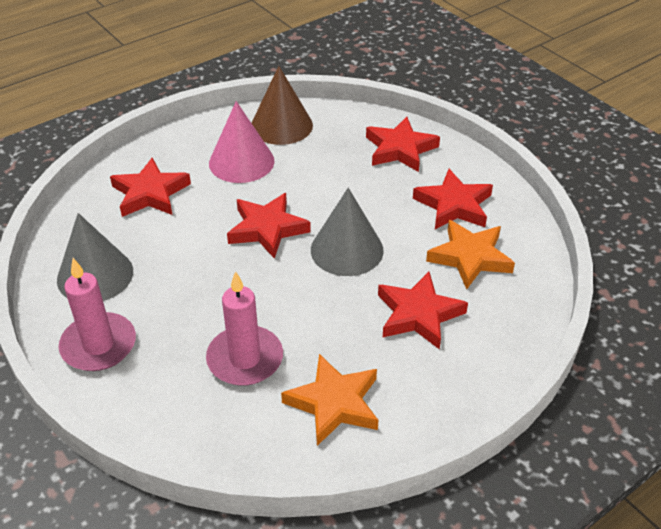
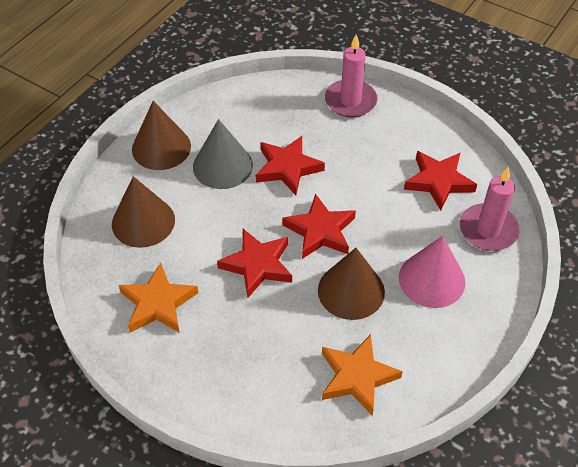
brown cone: 1 -> 3
grey cone: 2 -> 1
red star: 5 -> 4

